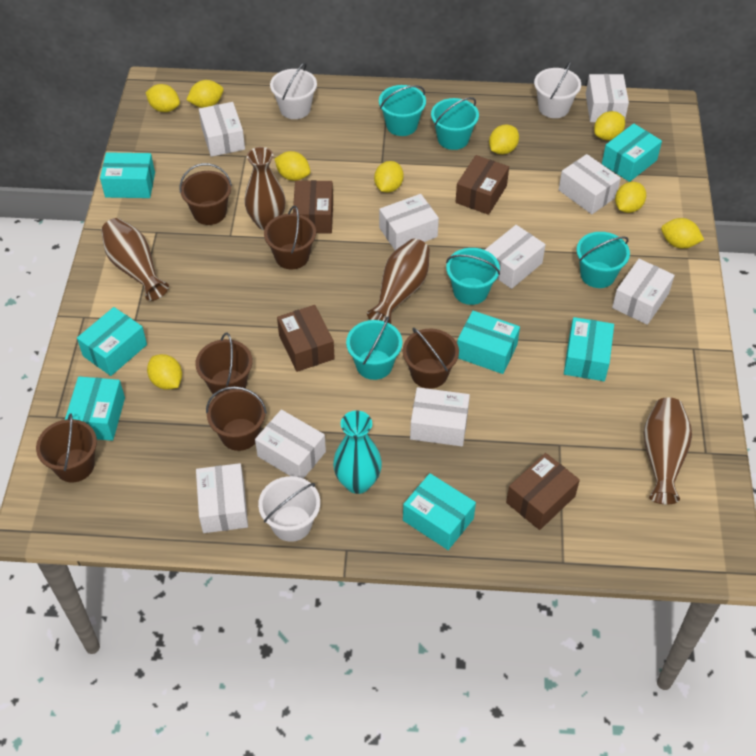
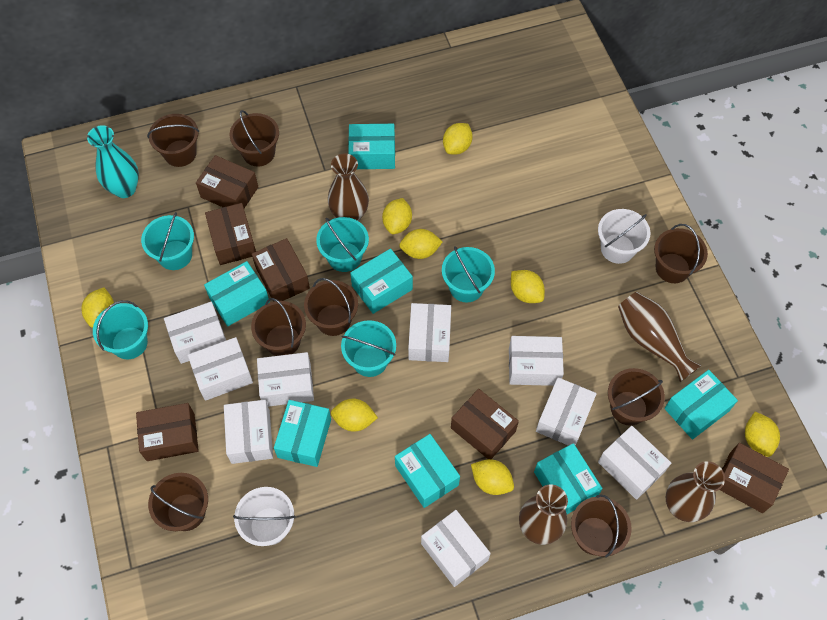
brown box: 4 -> 6
brown bucket: 6 -> 8
white bucket: 3 -> 2
yellow lemon: 9 -> 8

